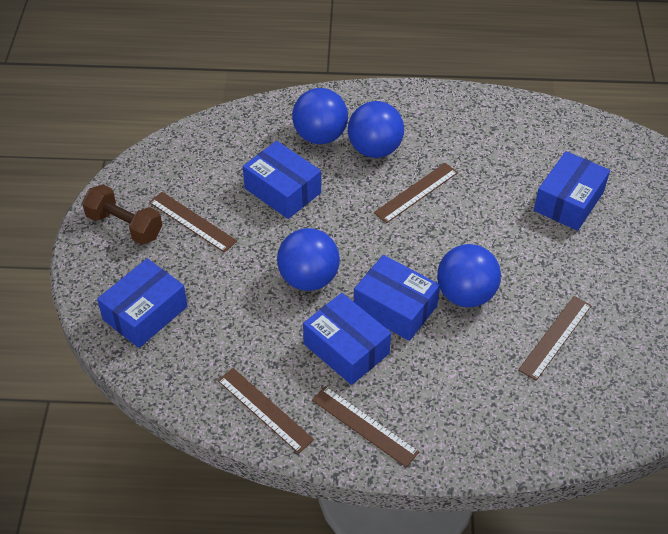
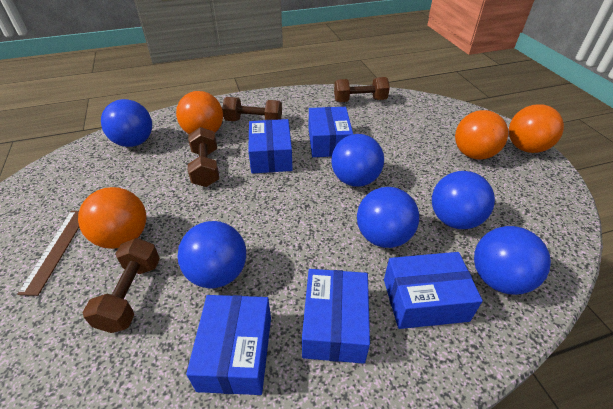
blue ball: 4 -> 6
brown dumbbell: 1 -> 4
brown ruler: 5 -> 1
orange ball: 0 -> 4

